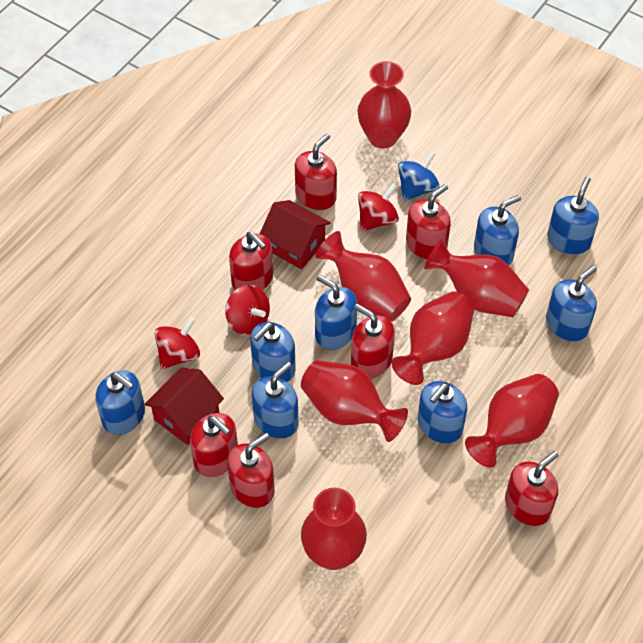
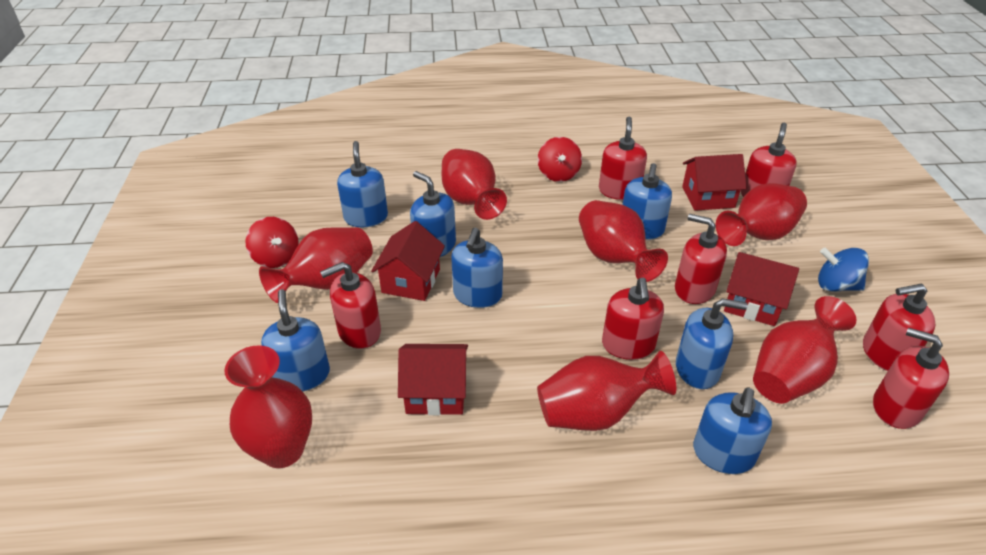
blue soap dispenser: 8 -> 7
red house: 2 -> 4
red spinning top: 3 -> 2

